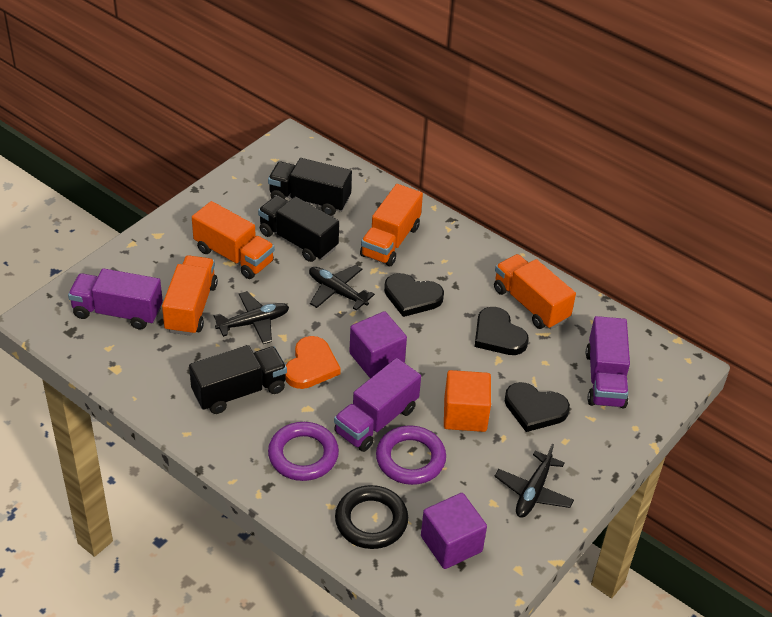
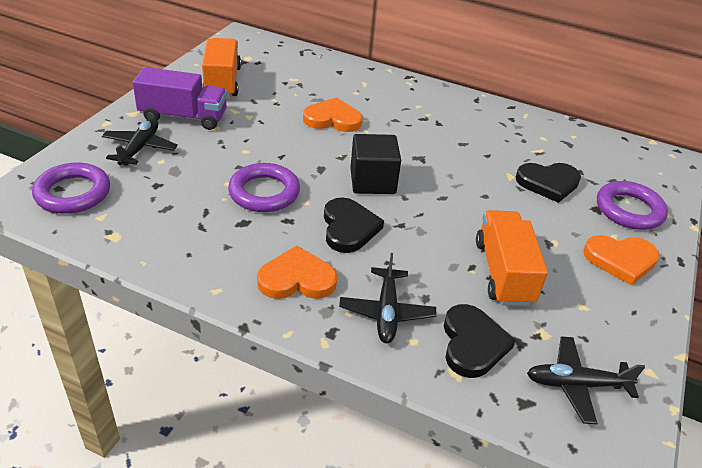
black cube: 0 -> 1
black ring: 1 -> 0
black truck: 3 -> 0
orange cube: 1 -> 0
orange heart: 1 -> 3
orange truck: 4 -> 2
purple cube: 2 -> 0
purple ring: 2 -> 3
purple truck: 3 -> 1

